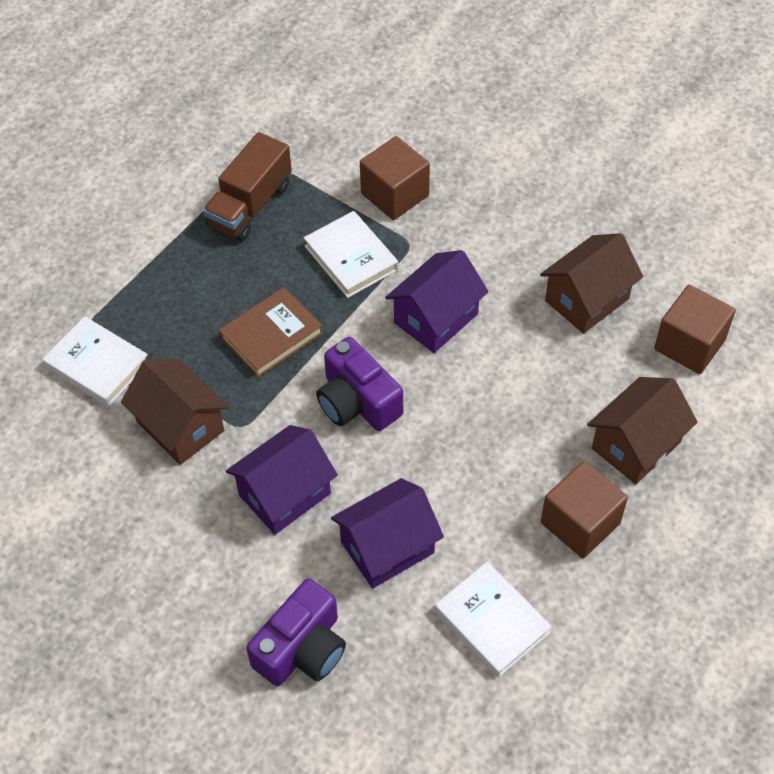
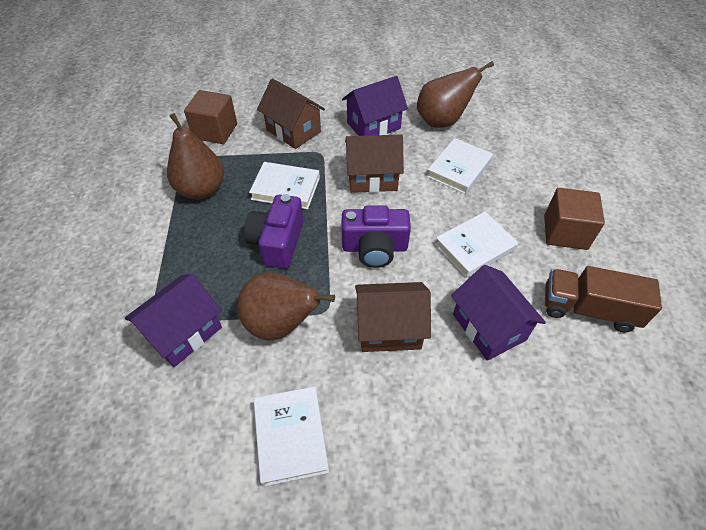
brown book: 1 -> 0
brown cube: 3 -> 2
brown pear: 0 -> 3
white book: 3 -> 4

